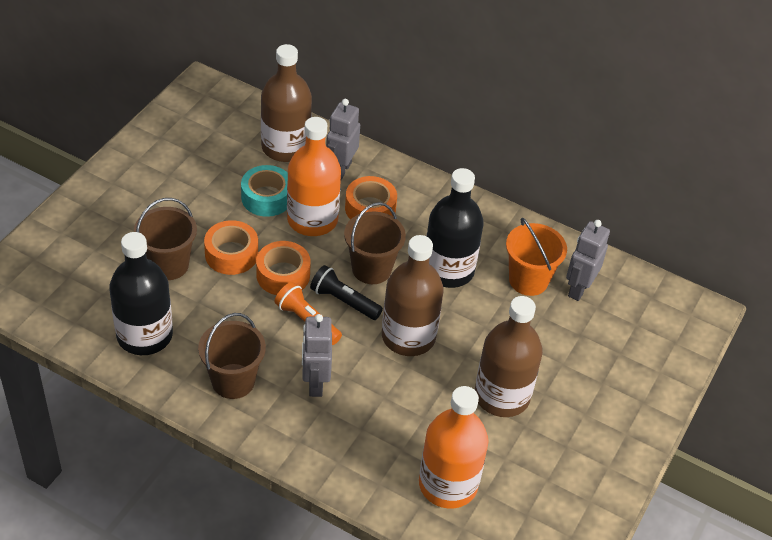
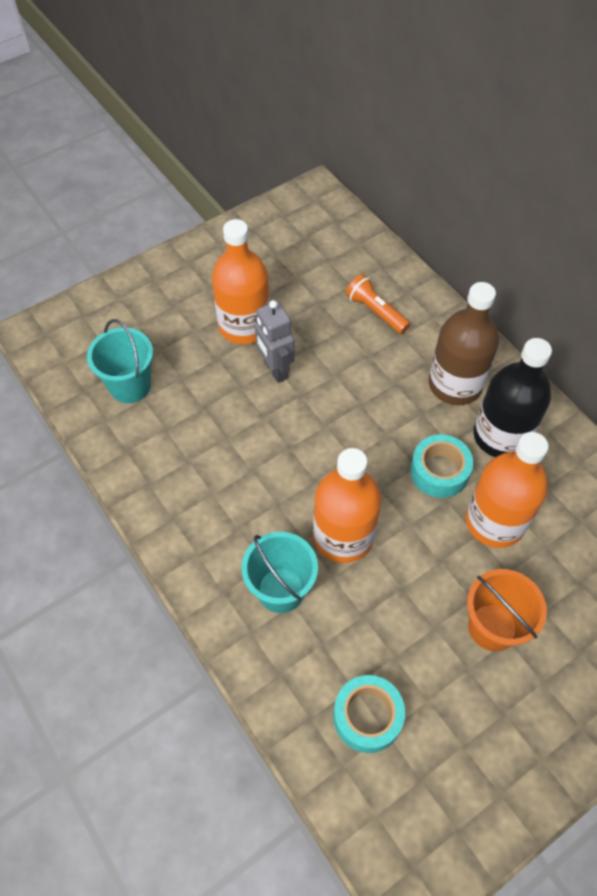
black bottle: 2 -> 1
black flashlight: 1 -> 0
brown bottle: 3 -> 1
brown bucket: 3 -> 0
grey robot: 3 -> 1
orange bottle: 2 -> 3
orange tape: 3 -> 0
turquoise bucket: 0 -> 2
turquoise tape: 1 -> 2

